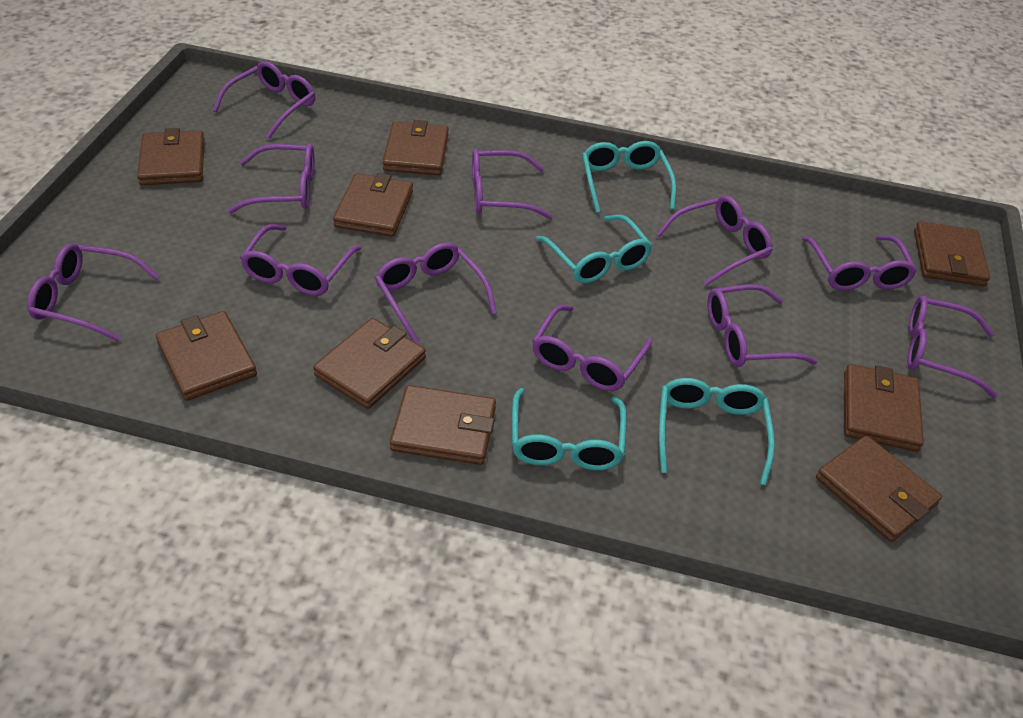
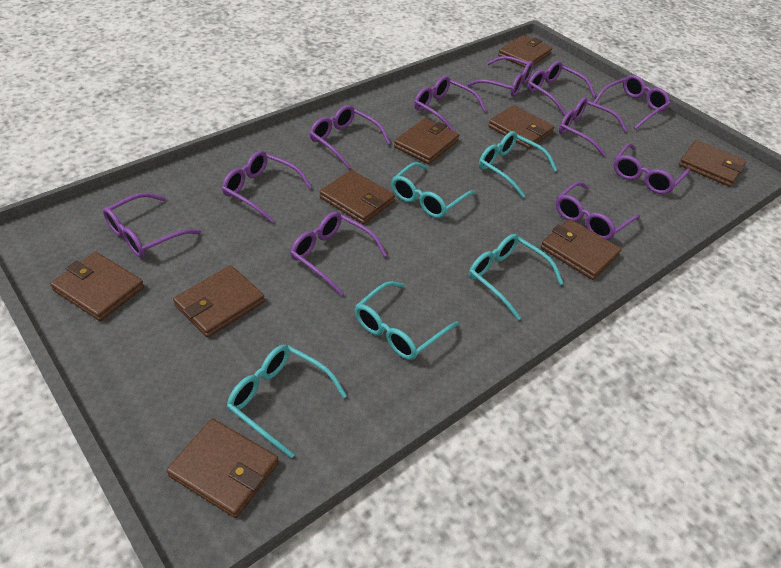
turquoise glasses: 4 -> 5

